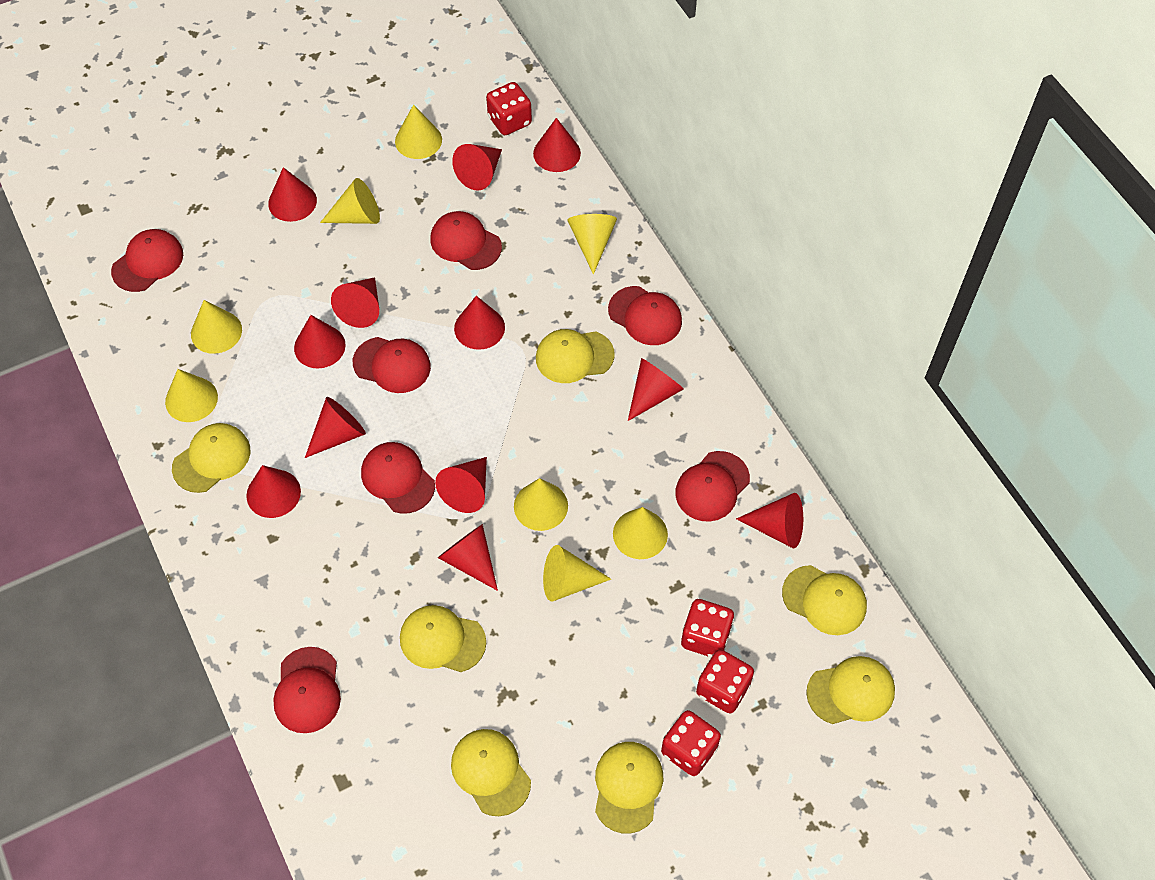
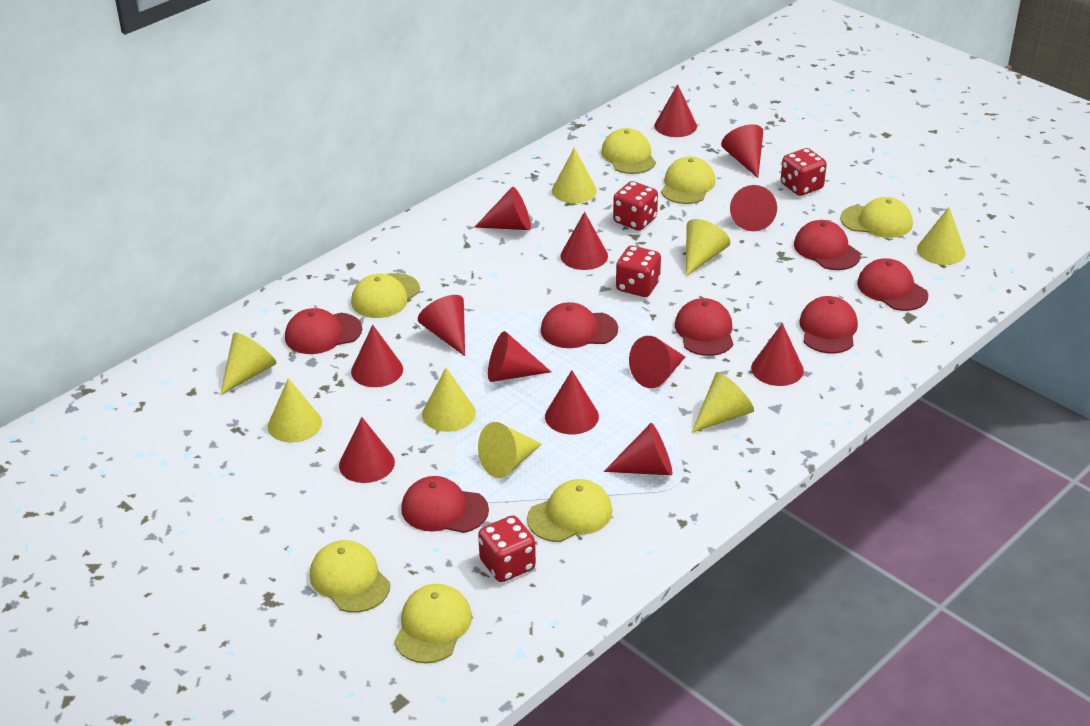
red cone: 12 -> 13

